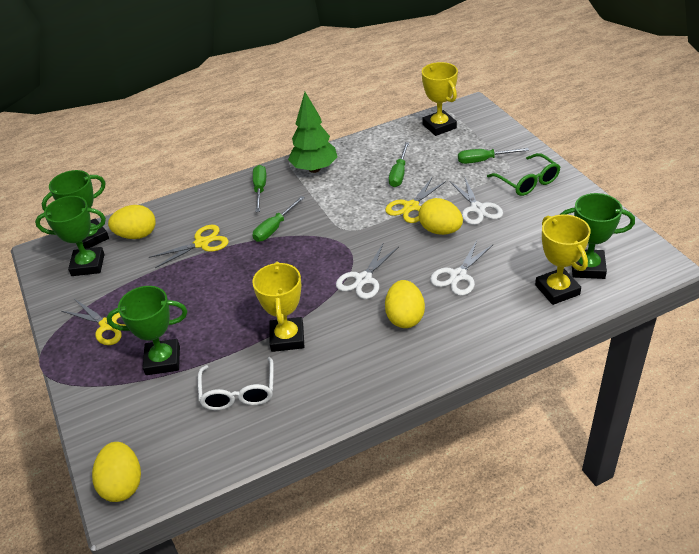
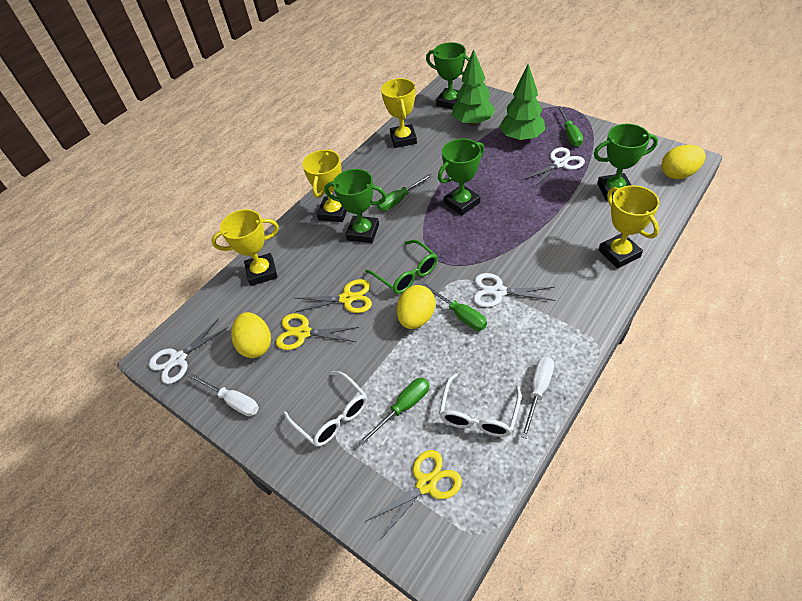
green tree: 1 -> 2
white glasses: 1 -> 2
white screwdriver: 0 -> 2
yellow egg: 4 -> 3
yellow trophy: 3 -> 4

